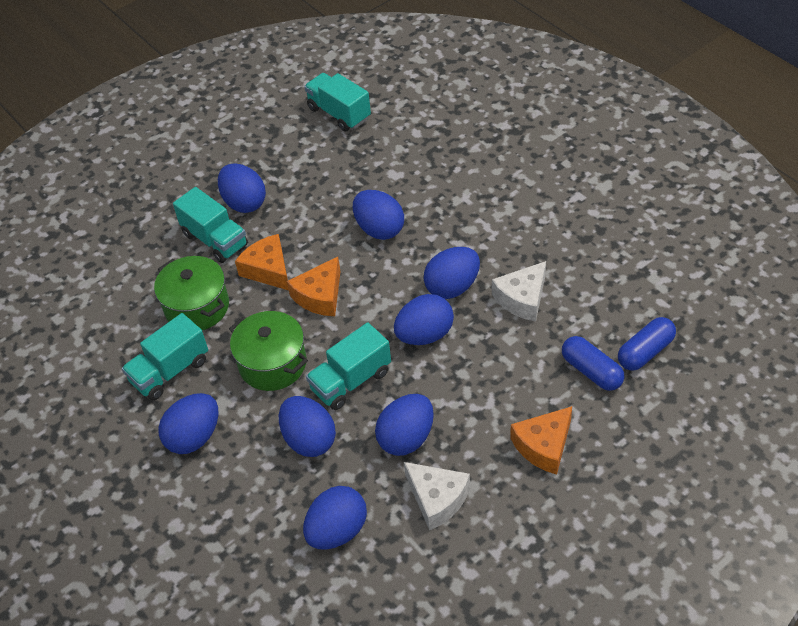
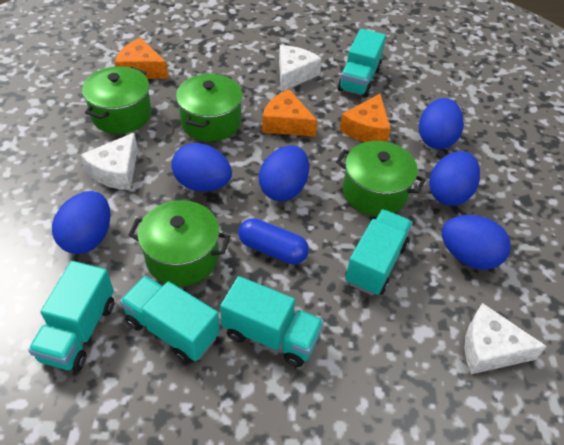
blue capsule: 2 -> 1
blue egg: 8 -> 6
green pot: 2 -> 4
turquoise truck: 4 -> 5
white cheese: 2 -> 3

